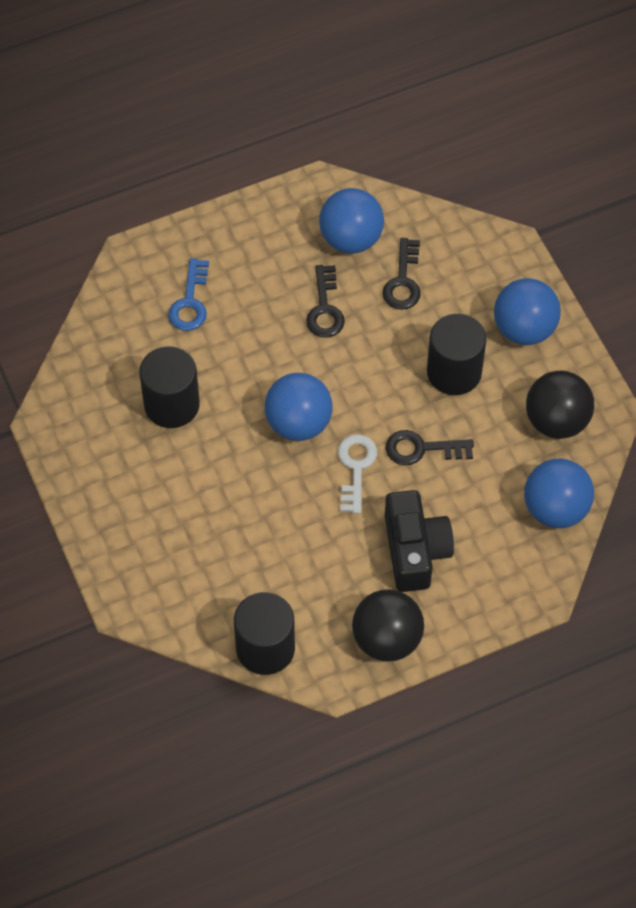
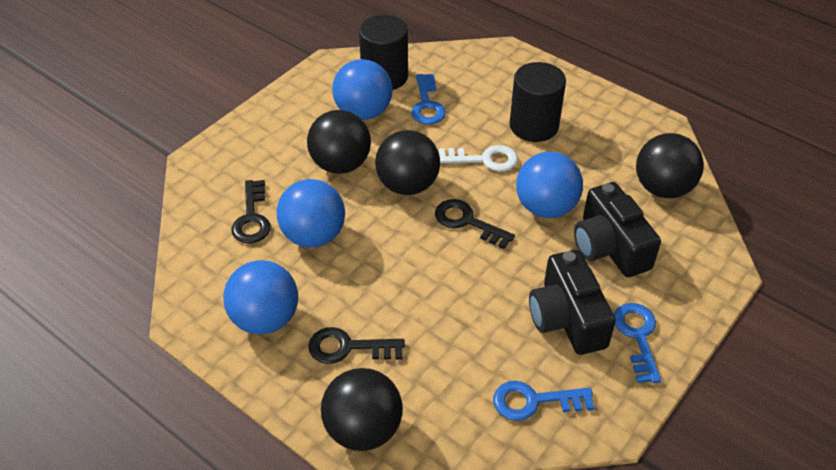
black ball: 2 -> 4
black camera: 1 -> 2
black cylinder: 3 -> 2
blue key: 1 -> 3

